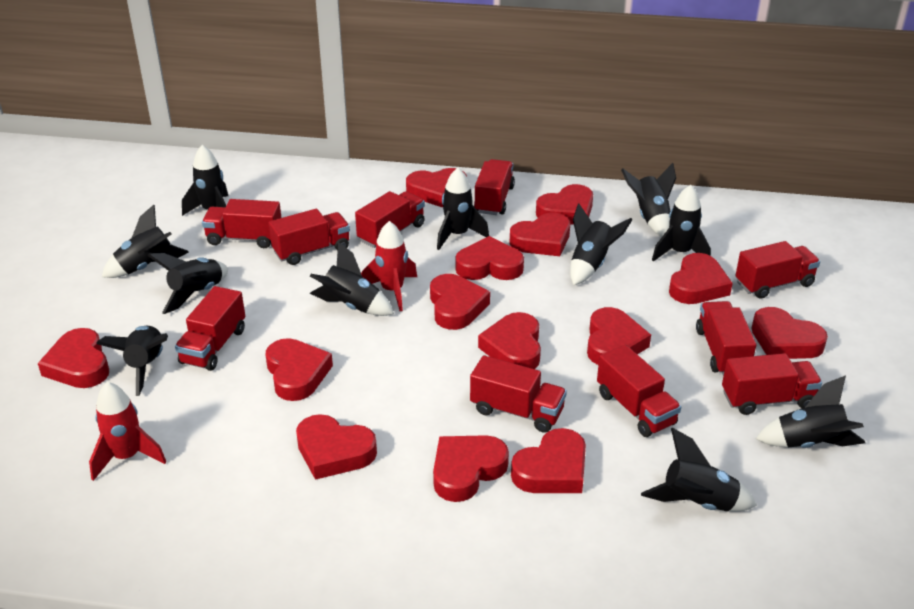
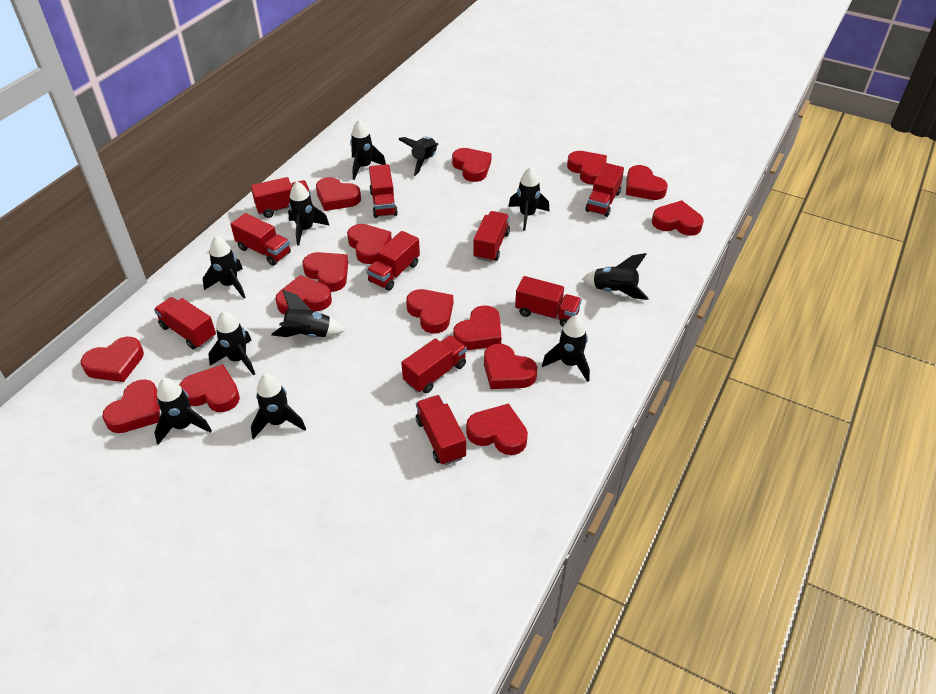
red heart: 14 -> 15
red rocket: 2 -> 0

